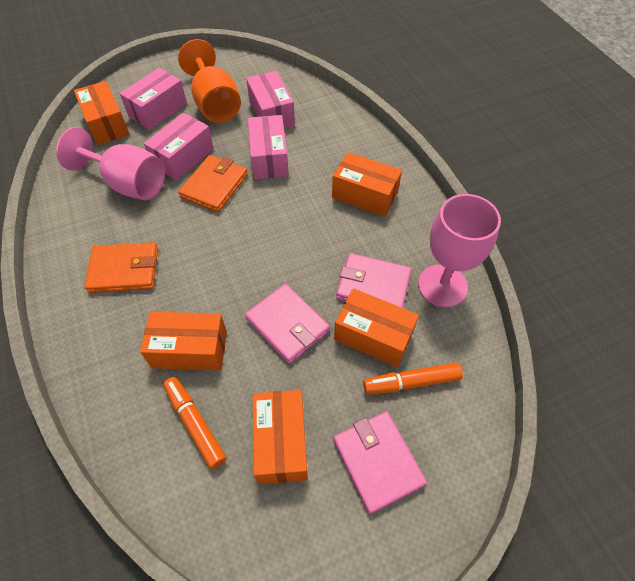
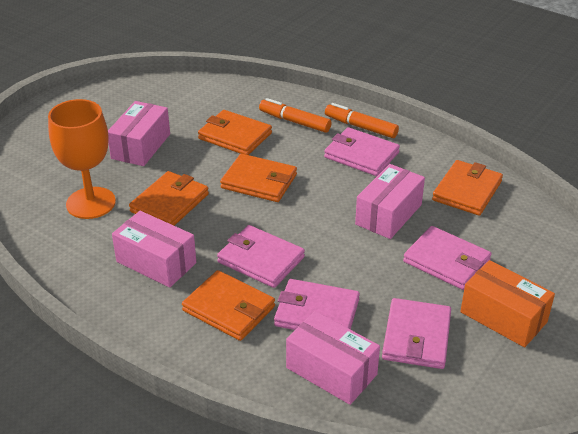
orange box: 5 -> 1
orange wallet: 2 -> 5
pink goblet: 2 -> 0
pink wallet: 3 -> 5

